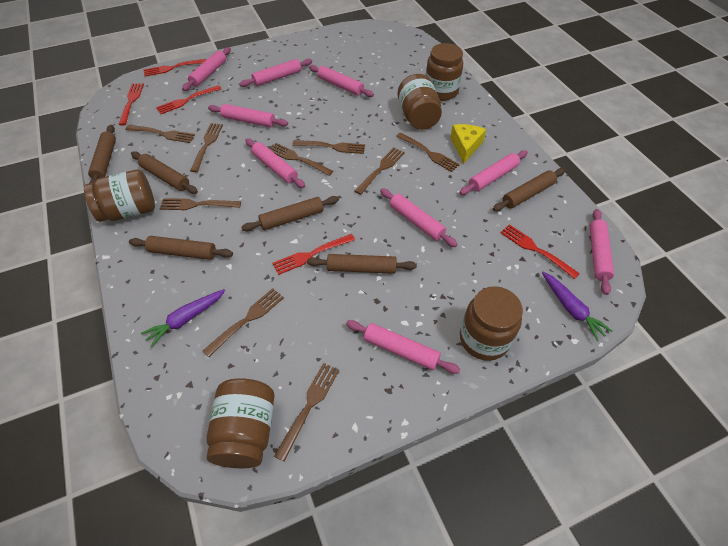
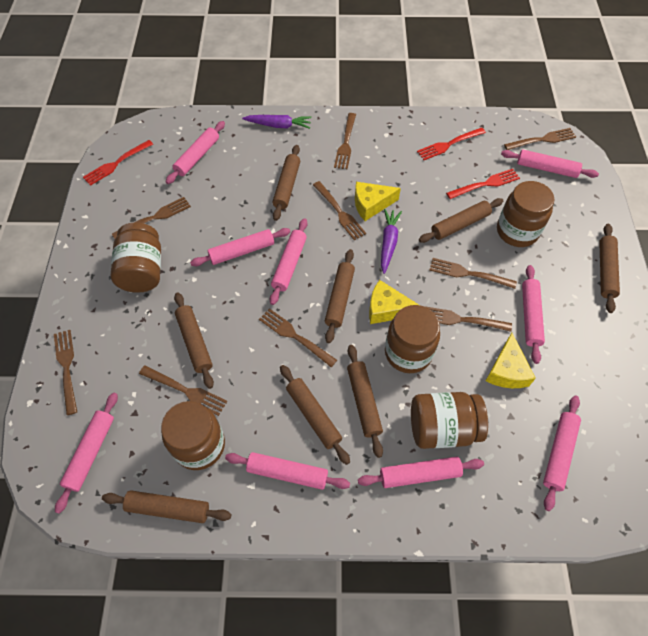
brown rolling pin: 6 -> 8
red fork: 5 -> 3
yellow cheese: 1 -> 3

